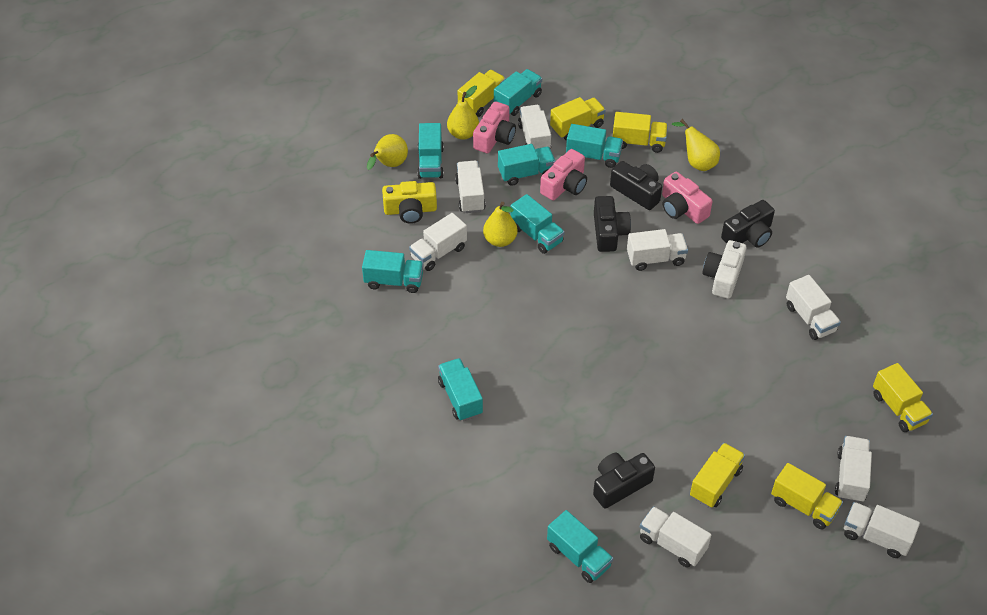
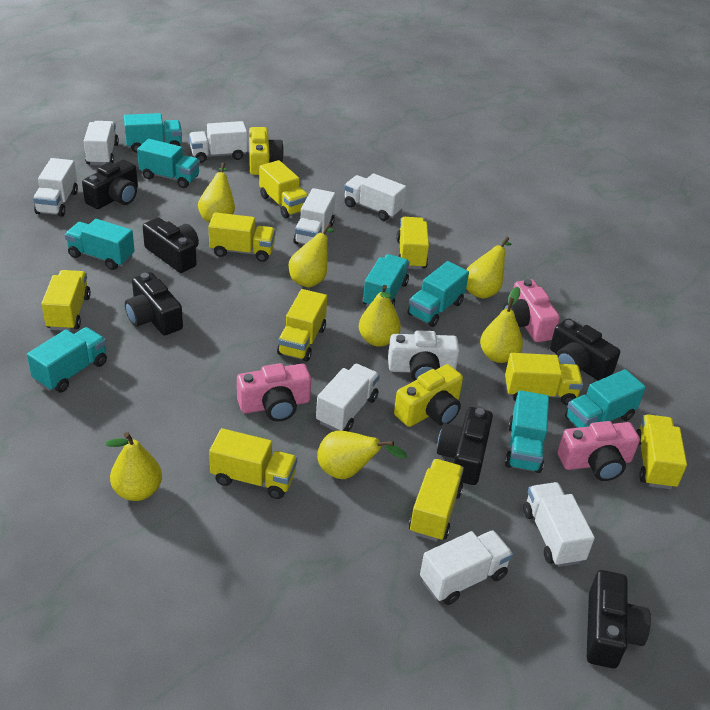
black camera: 4 -> 6
yellow camera: 1 -> 2
yellow pear: 4 -> 7
yellow truck: 6 -> 9

